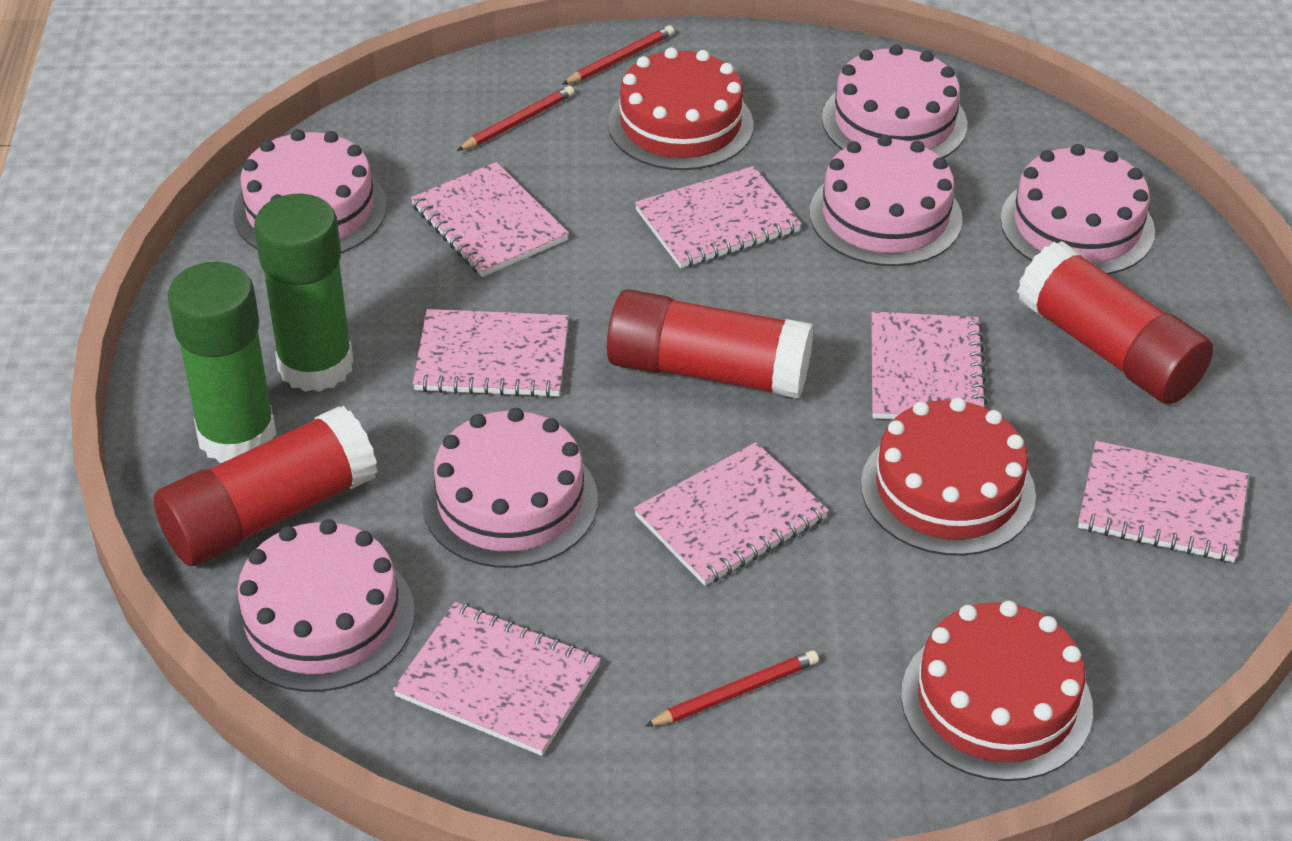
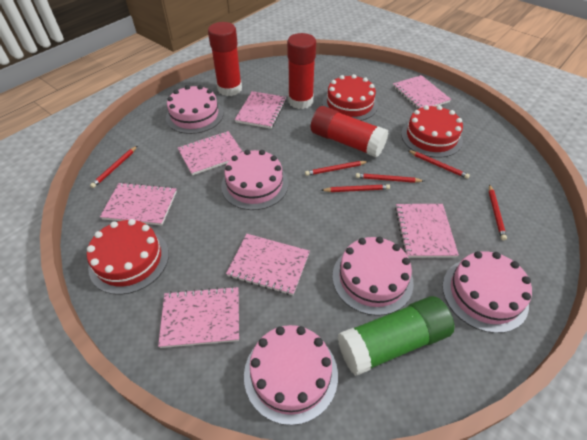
green glue stick: 2 -> 1
pink cake: 6 -> 5
red pencil: 3 -> 6

